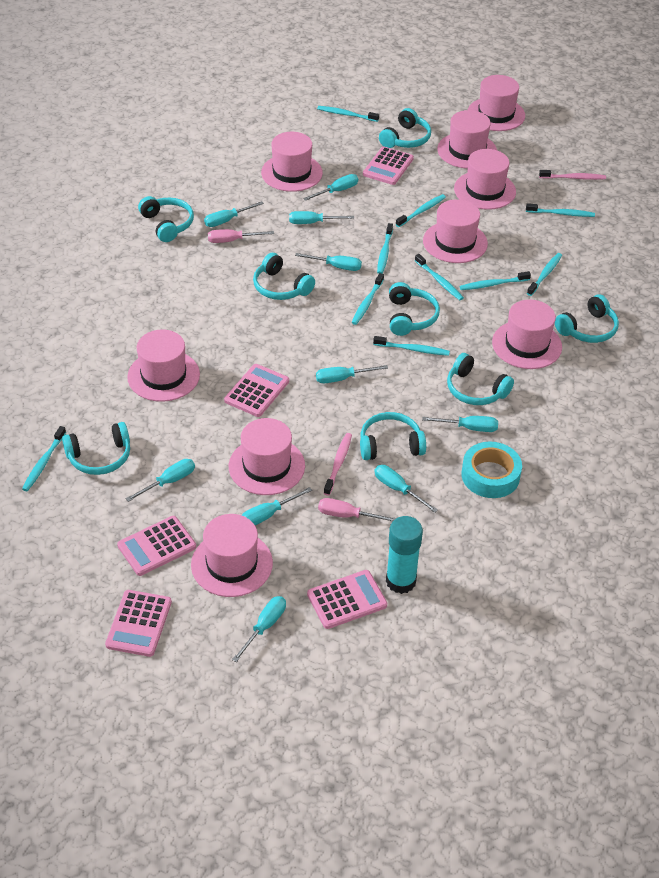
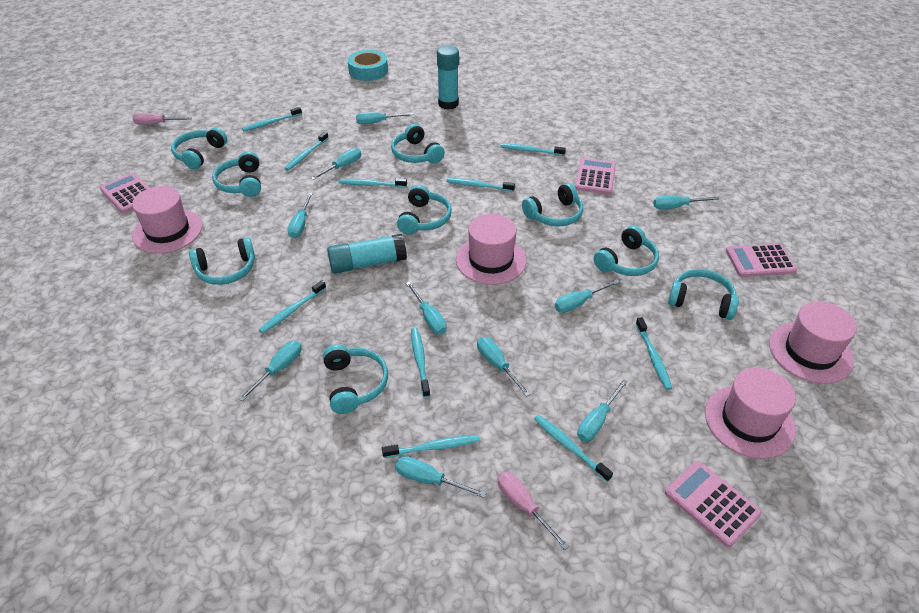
pink calculator: 5 -> 4
pink hat: 9 -> 4
pink toothbrush: 2 -> 0
turquoise glue stick: 1 -> 2
turquoise headphones: 8 -> 9

